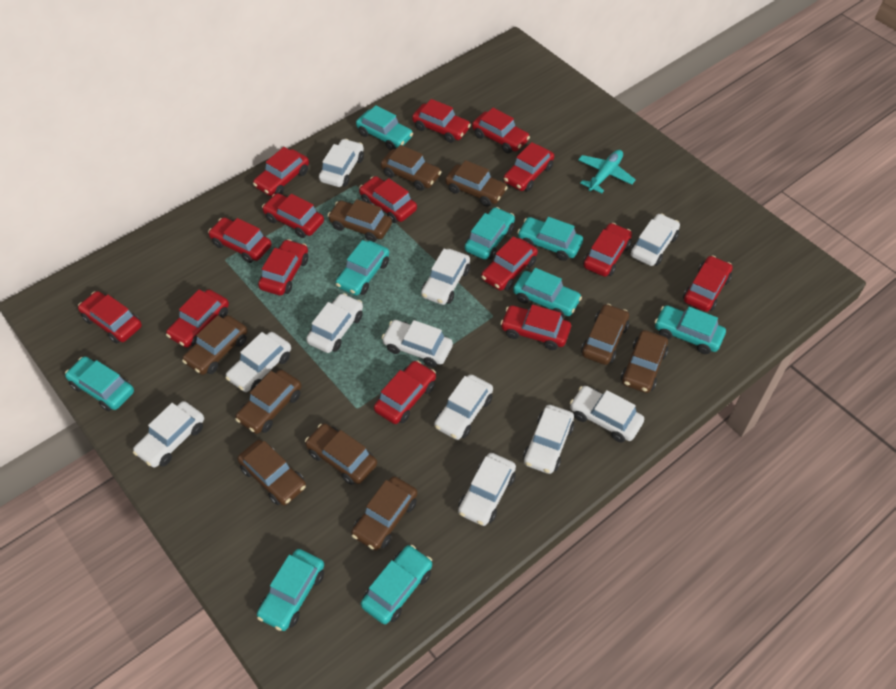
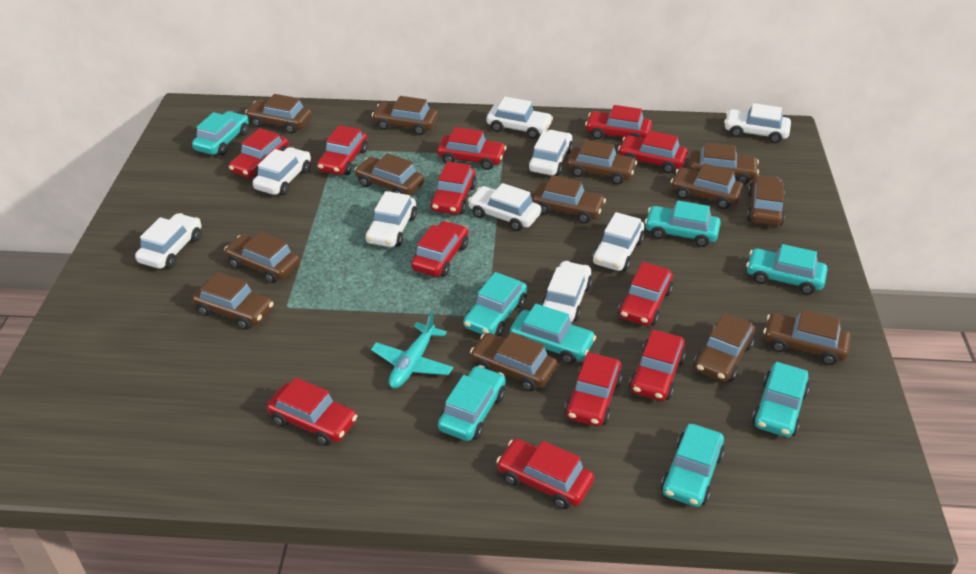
brown car: 10 -> 13
red car: 15 -> 12
turquoise car: 9 -> 8
white car: 11 -> 9

